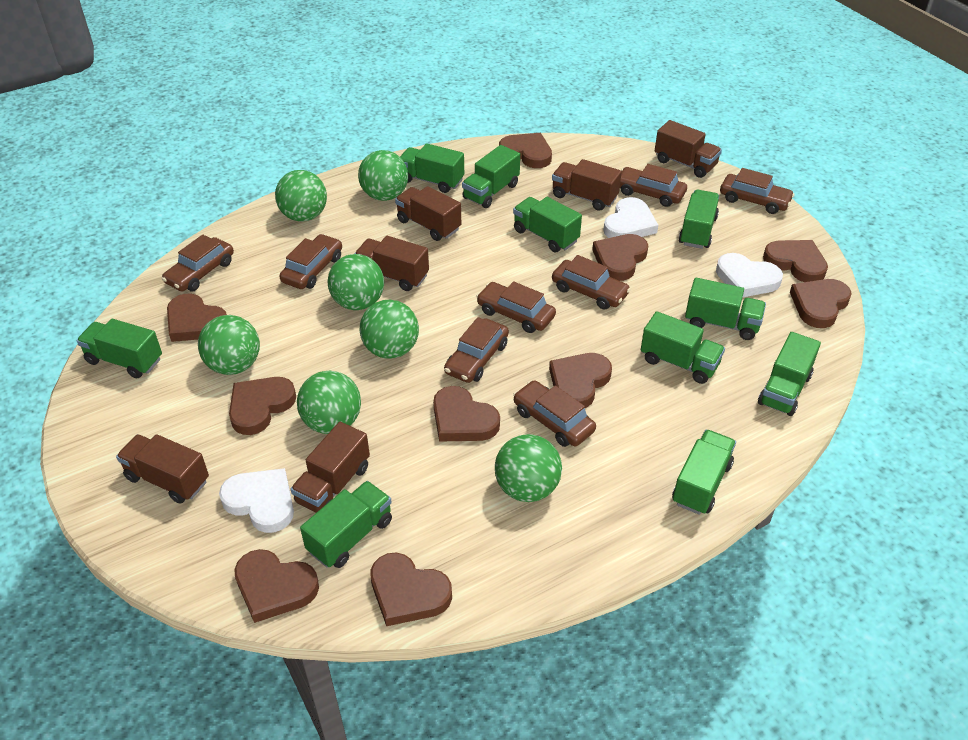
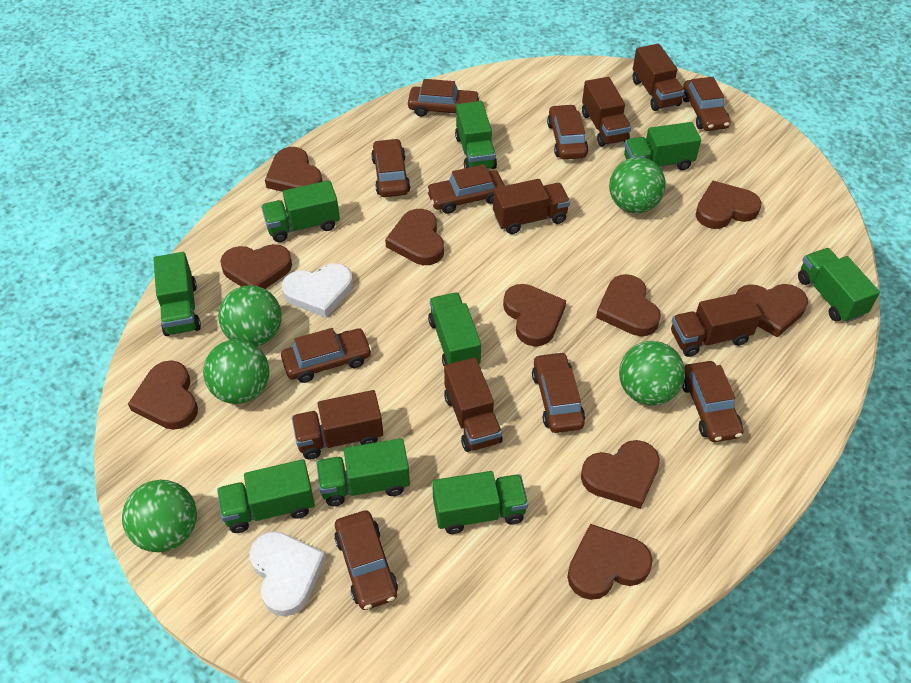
brown car: 8 -> 9
green ball: 7 -> 5
green truck: 10 -> 9
white heart: 3 -> 2

